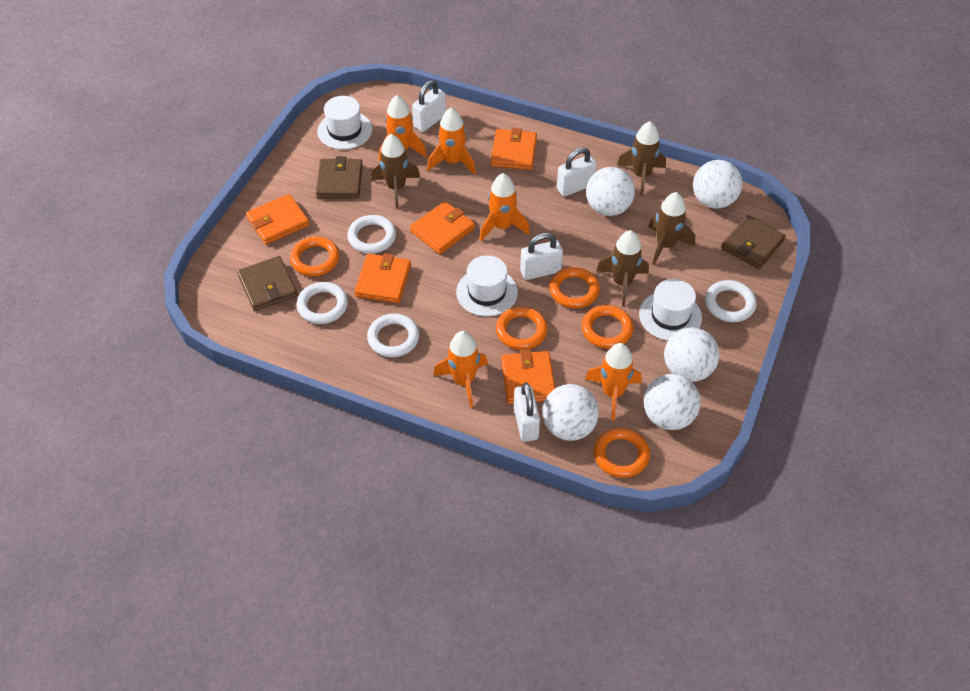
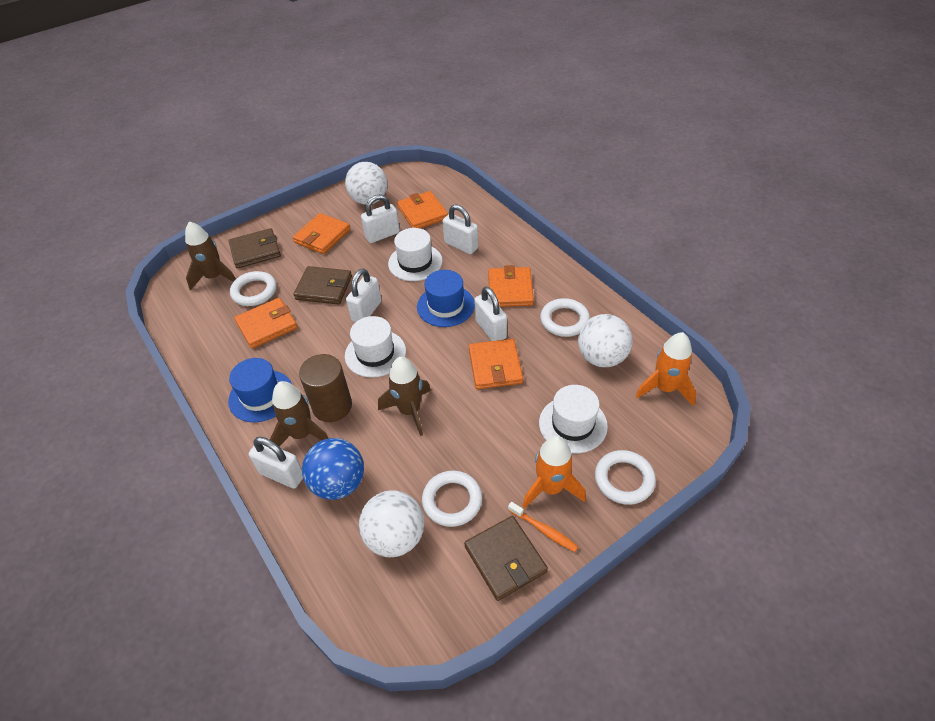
blue ball: 0 -> 1
blue hat: 0 -> 2
brown cylinder: 0 -> 1
brown rocket: 4 -> 3
orange ring: 5 -> 0
orange rocket: 5 -> 2
orange toothbrush: 0 -> 1
white ball: 5 -> 3
white padlock: 4 -> 5

